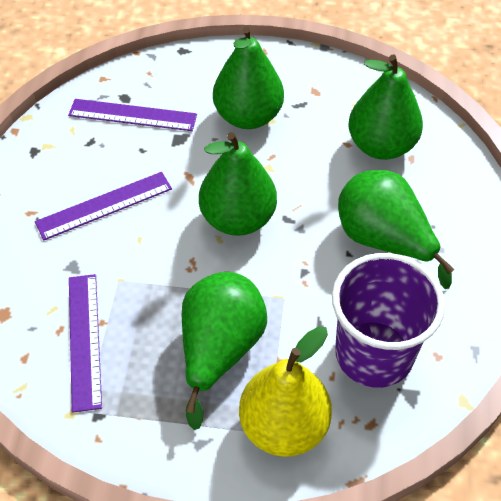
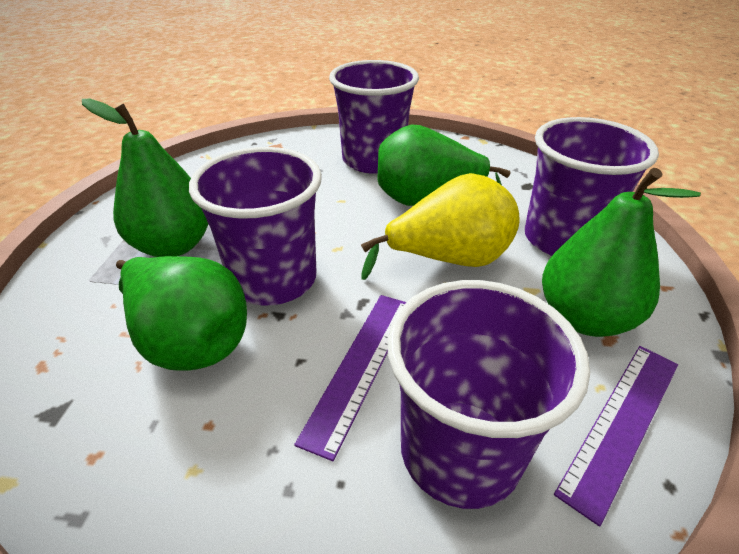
green pear: 5 -> 4
purple cup: 1 -> 4
purple ruler: 3 -> 2

